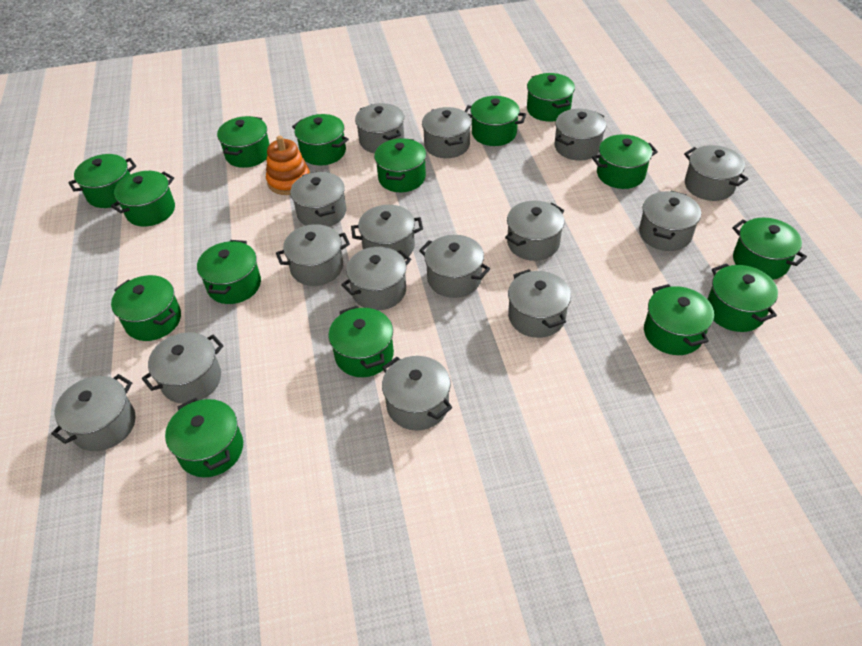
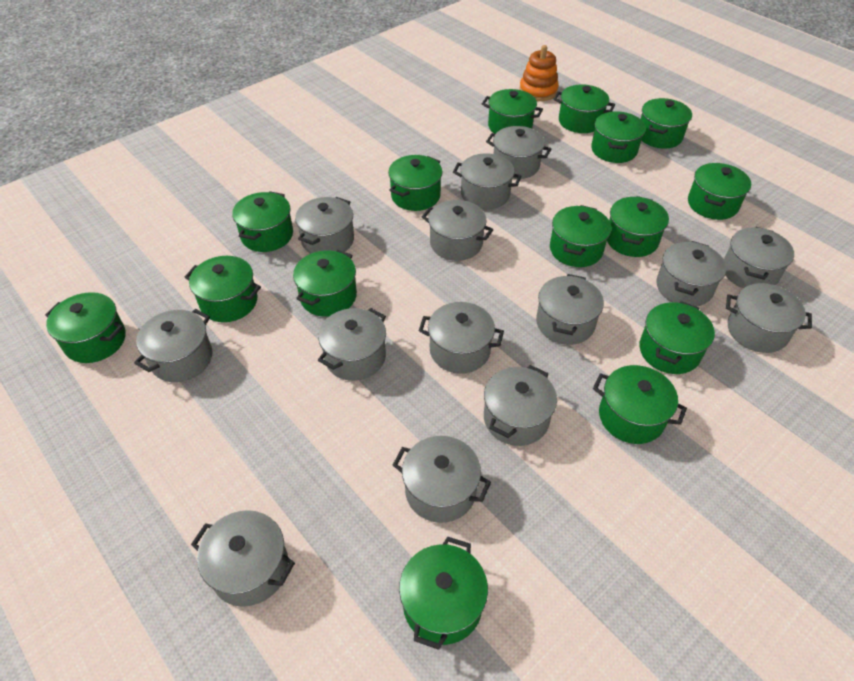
grey pot: 15 -> 14

